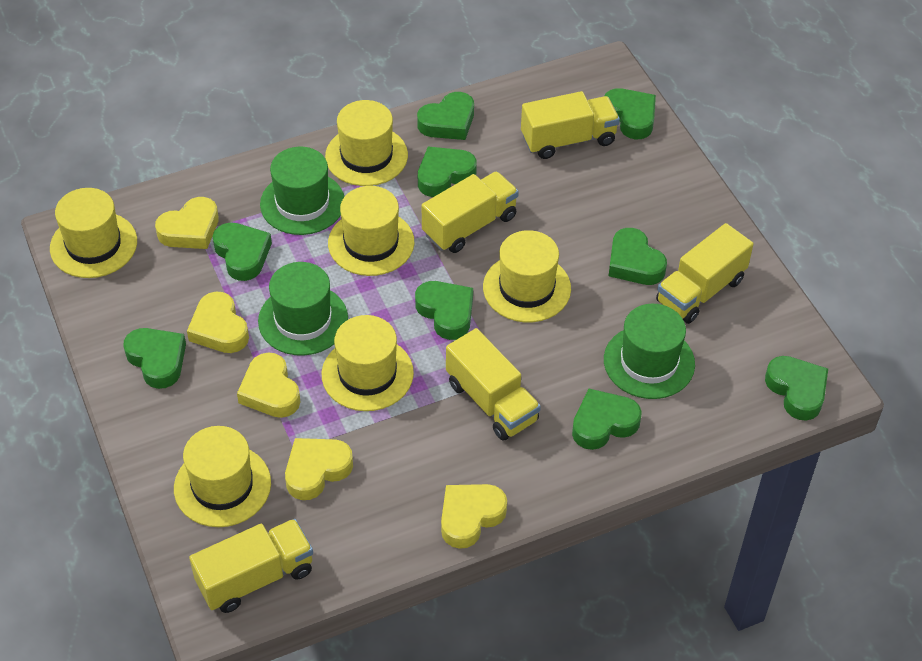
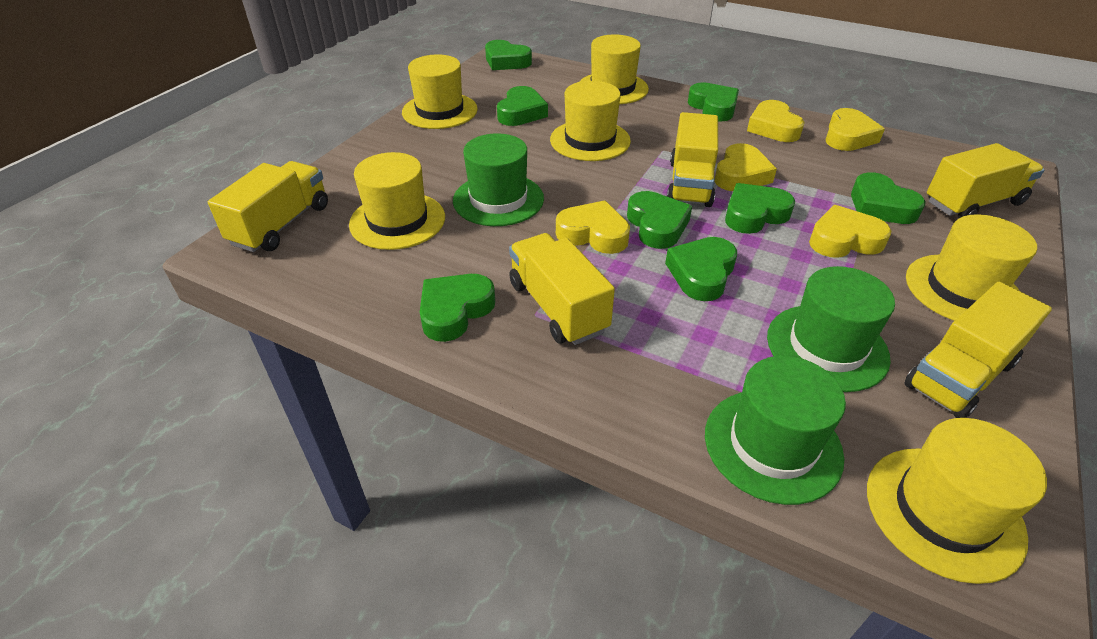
green heart: 9 -> 8

